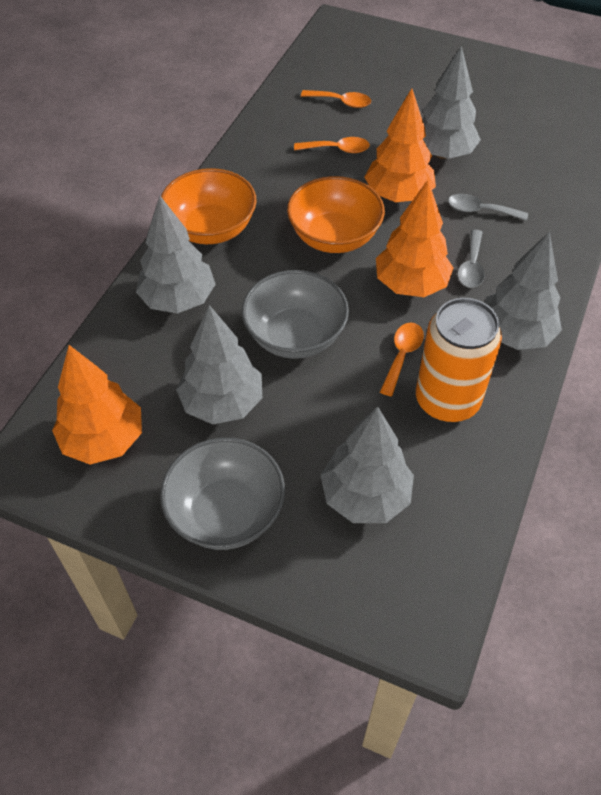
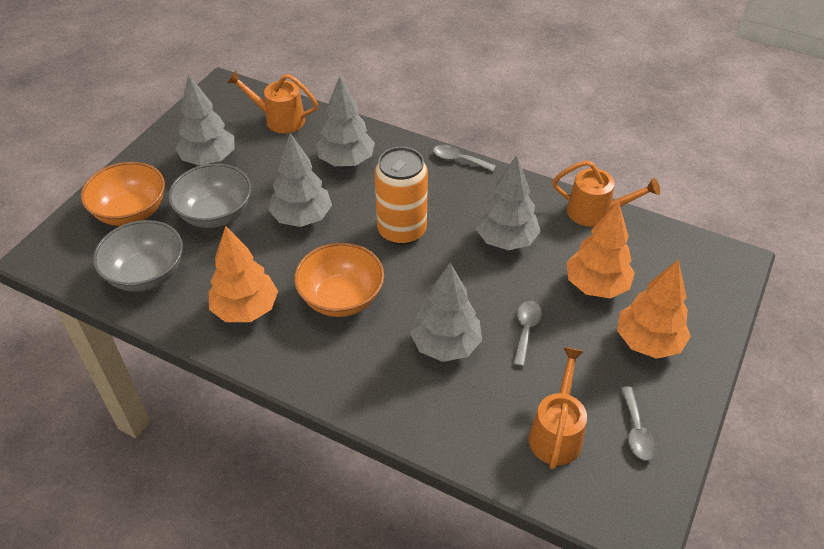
grey spoon: 2 -> 3
orange spoon: 3 -> 0
orange watering can: 0 -> 3

